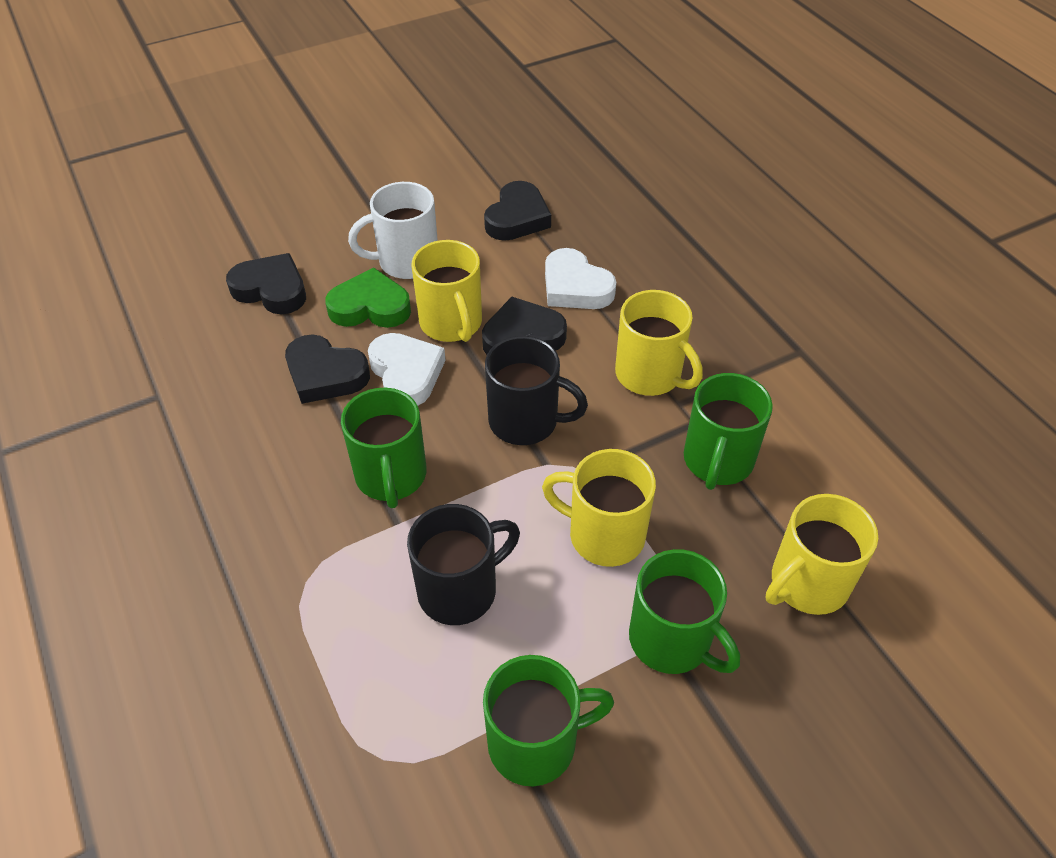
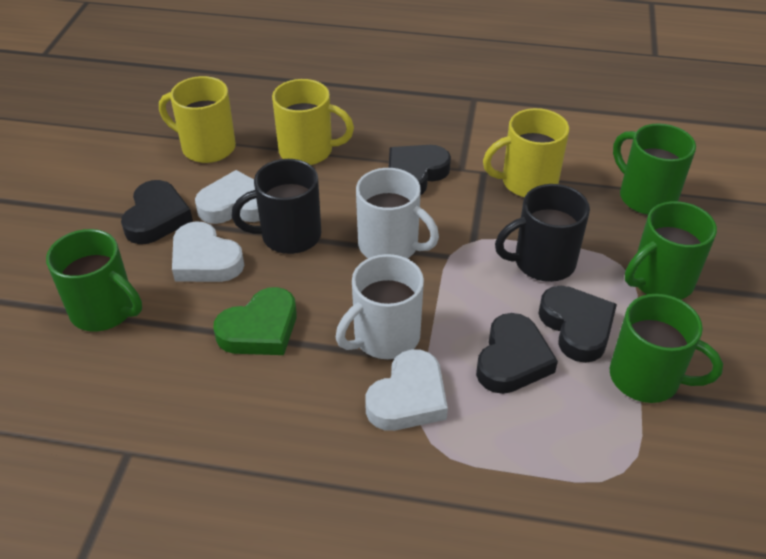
white heart: 2 -> 3
white mug: 1 -> 2
yellow mug: 4 -> 3

